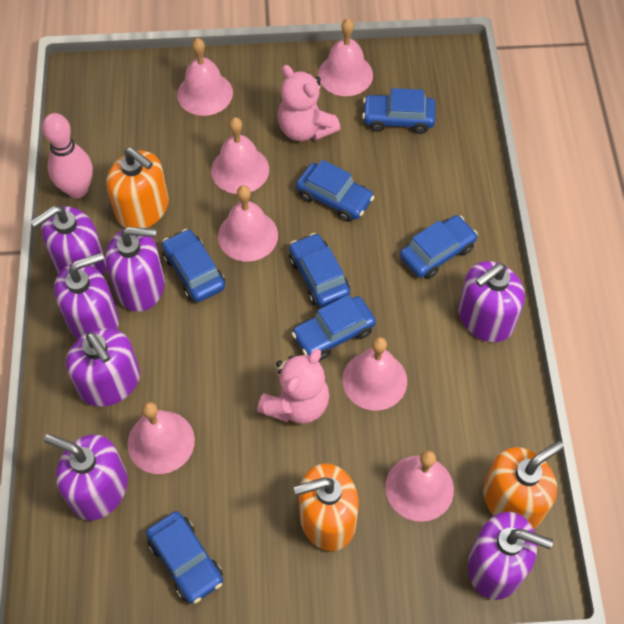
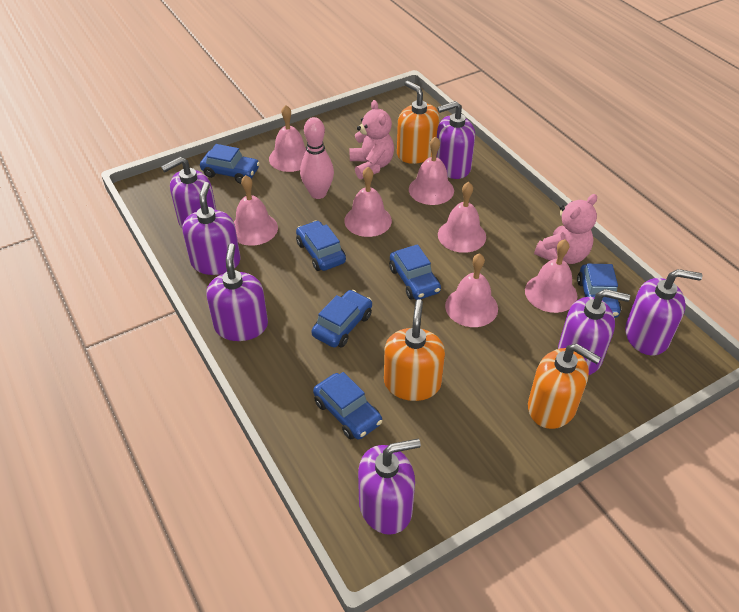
blue car: 7 -> 6

